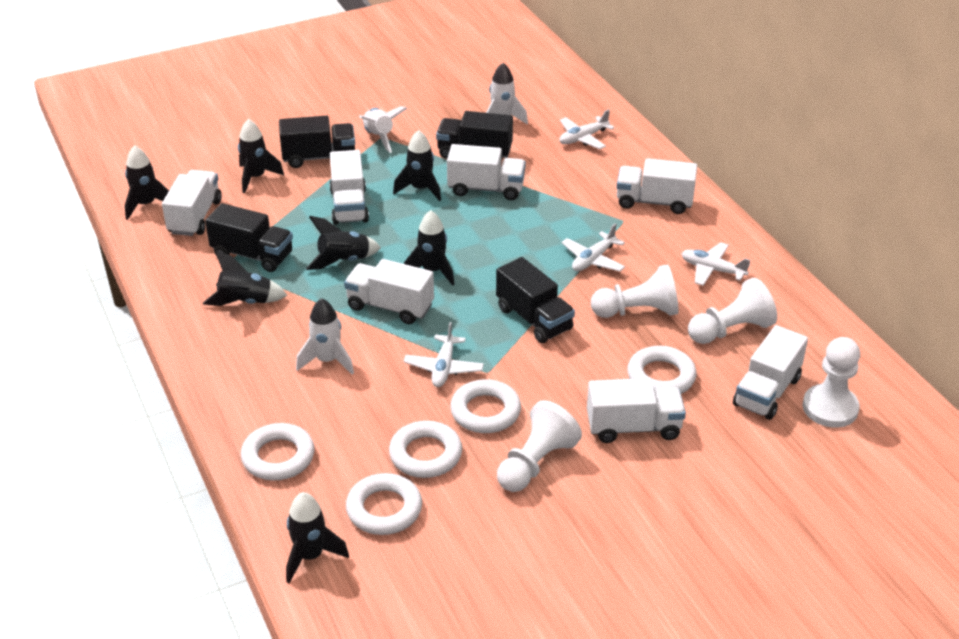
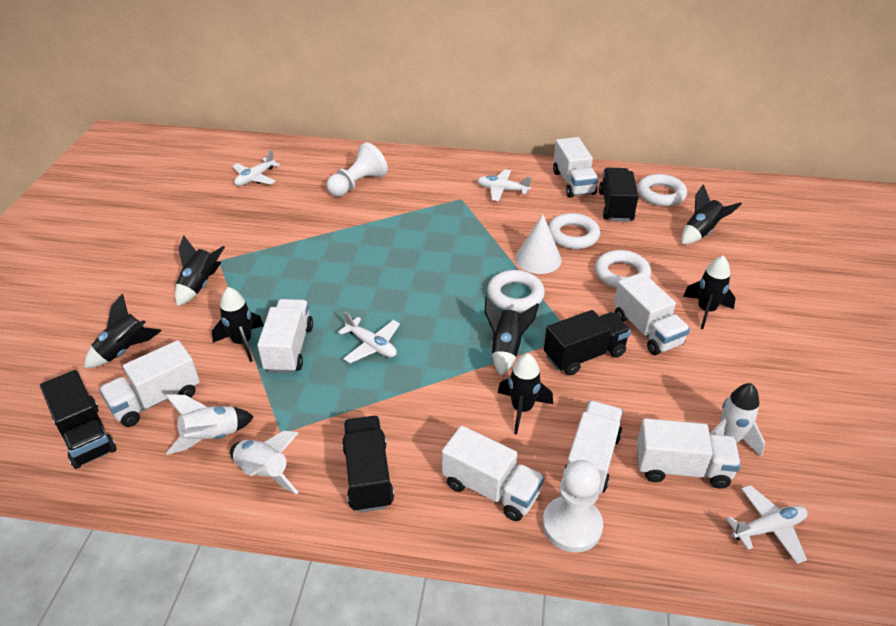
white cone: 0 -> 1
white pawn: 4 -> 2
white ring: 5 -> 4

